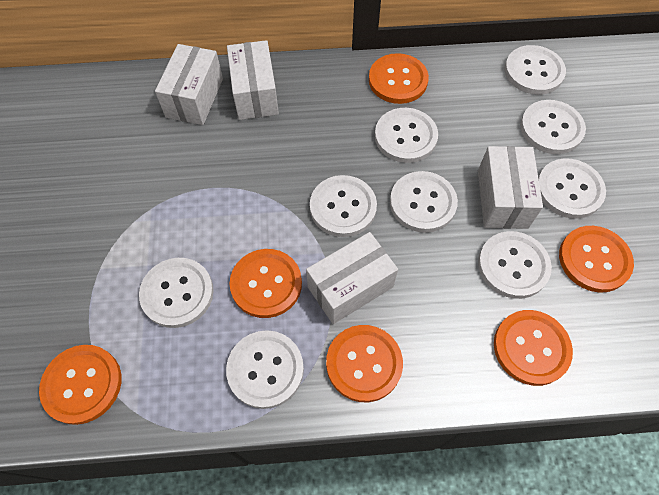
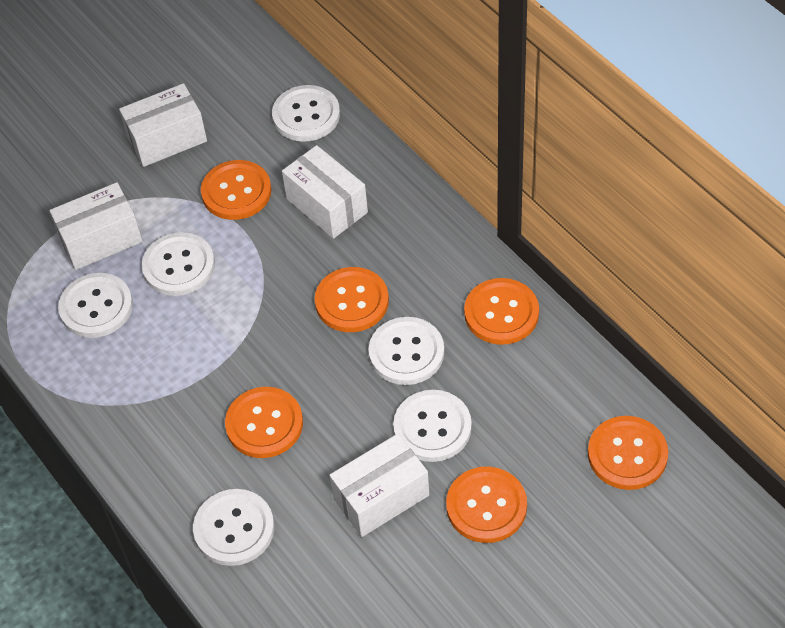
white button: 9 -> 6

